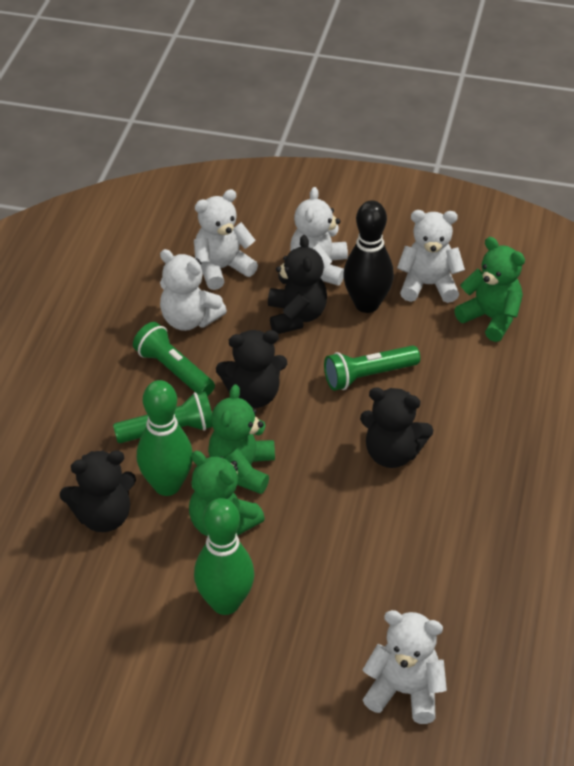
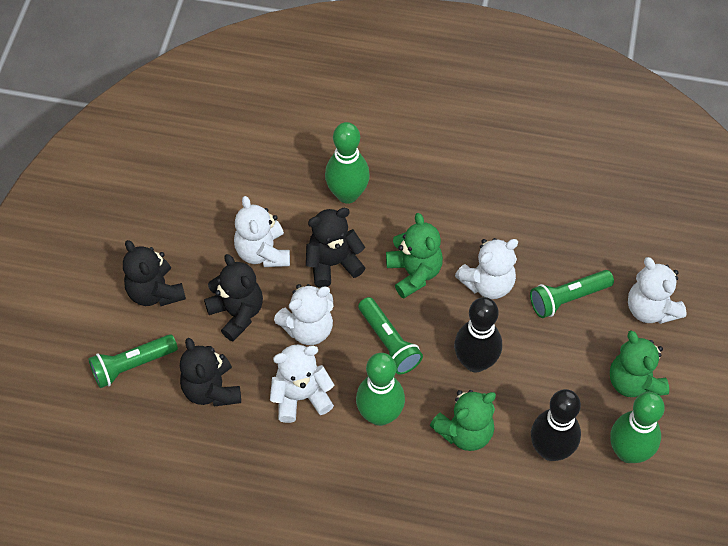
black bowling pin: 1 -> 2
green bowling pin: 2 -> 3

